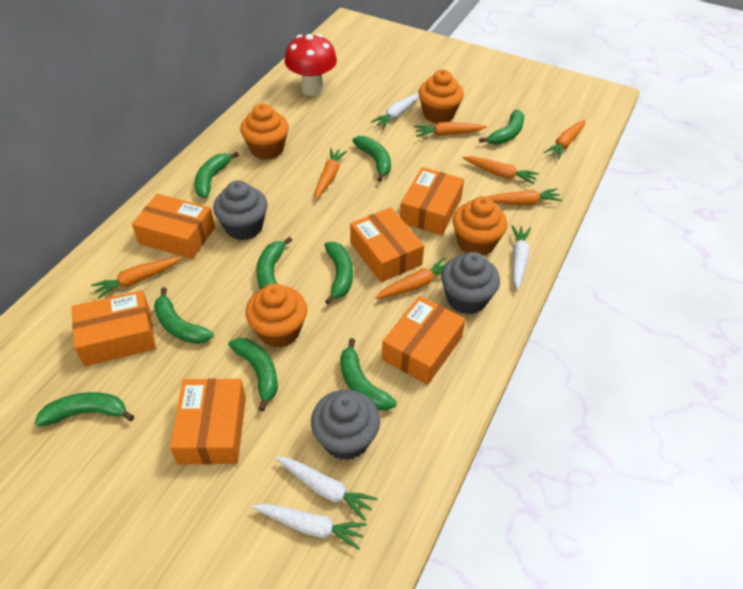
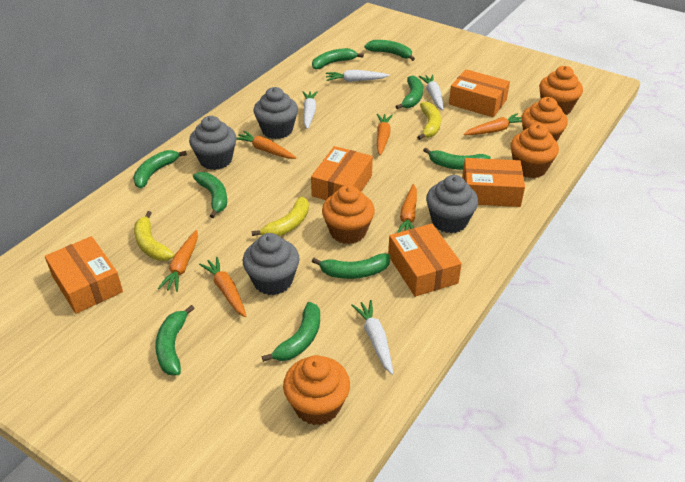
grey cupcake: 3 -> 4
orange box: 6 -> 5
orange carrot: 7 -> 6
orange cupcake: 4 -> 5
red mushroom: 1 -> 0
yellow banana: 0 -> 3

